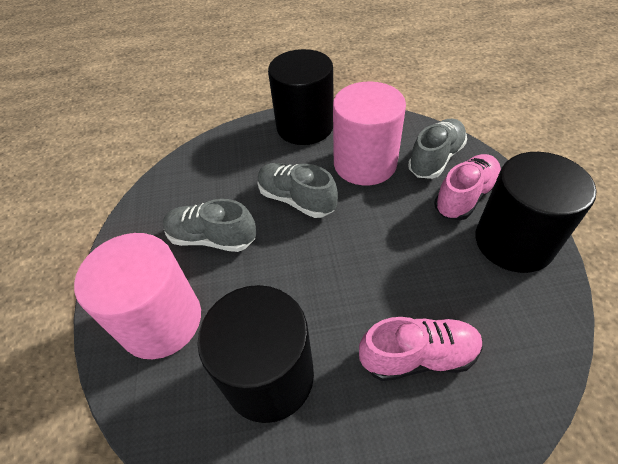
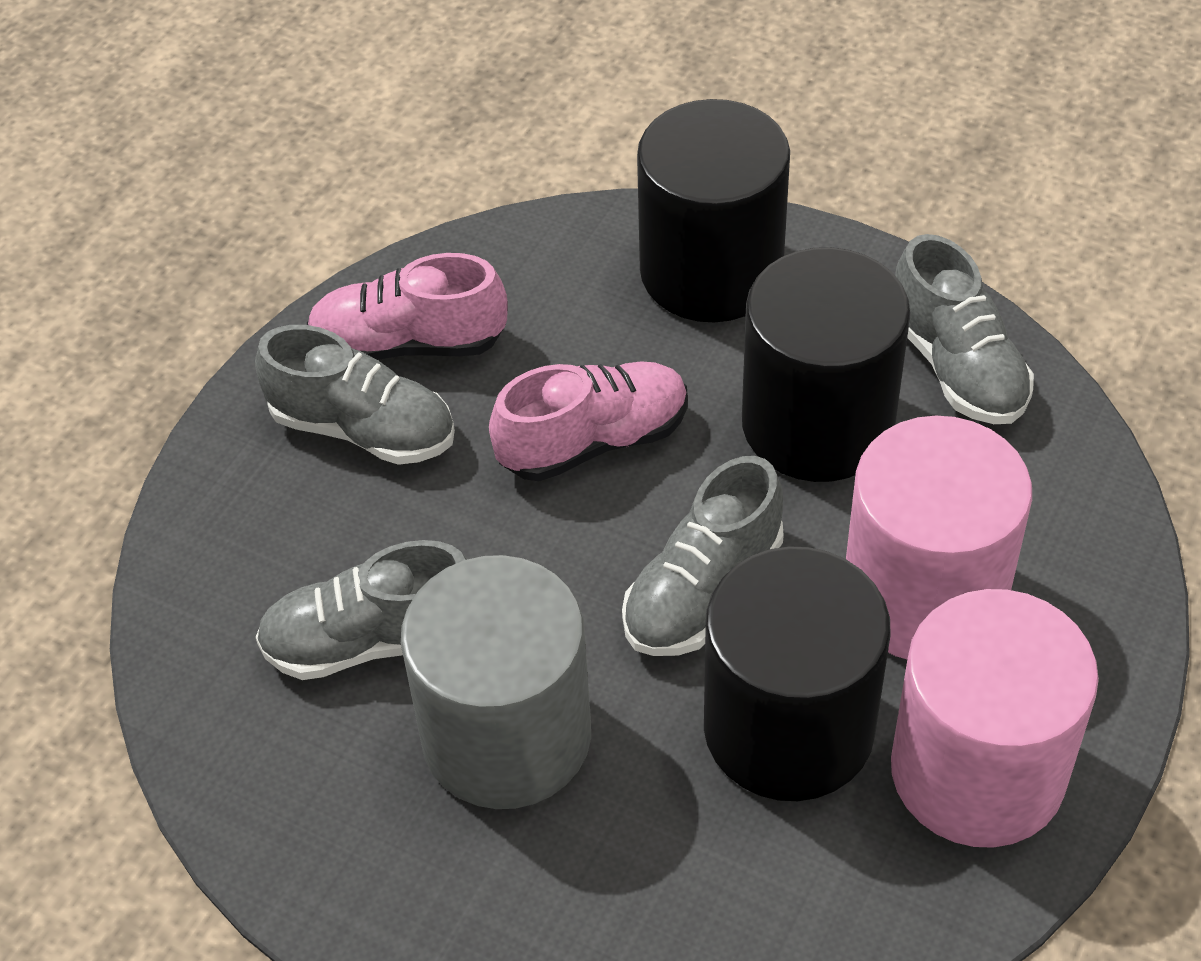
grey cylinder: 0 -> 1
grey shoe: 3 -> 4

